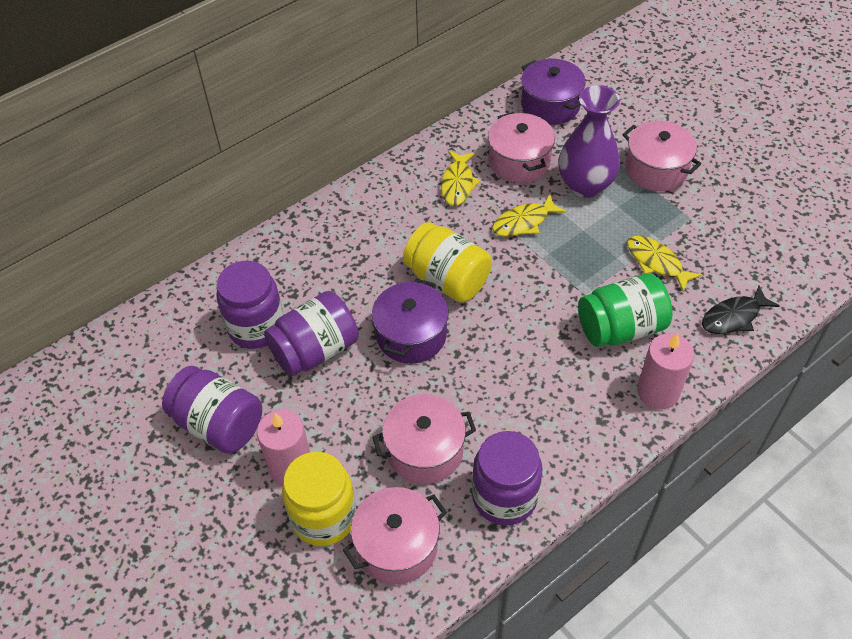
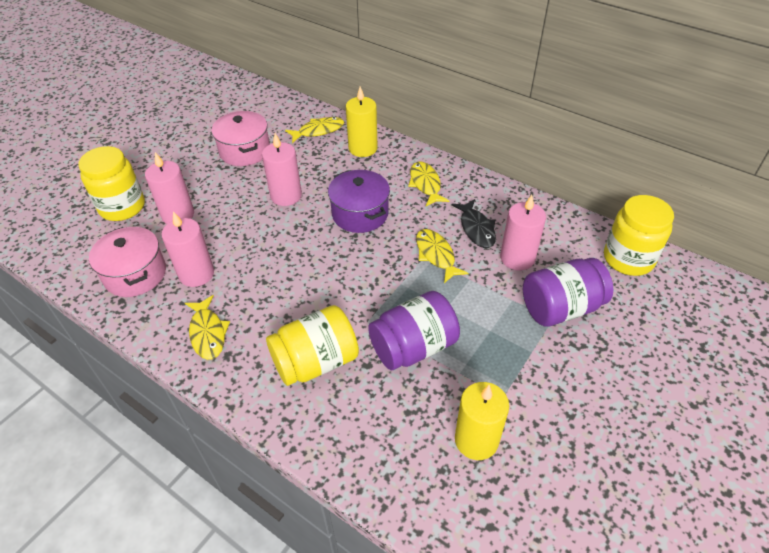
green jar: 1 -> 0
pink candle: 2 -> 4
pink pot: 4 -> 2
purple jar: 4 -> 2
purple pot: 2 -> 1
purple vase: 1 -> 0
yellow candle: 0 -> 2
yellow fish: 3 -> 4
yellow jar: 2 -> 3

